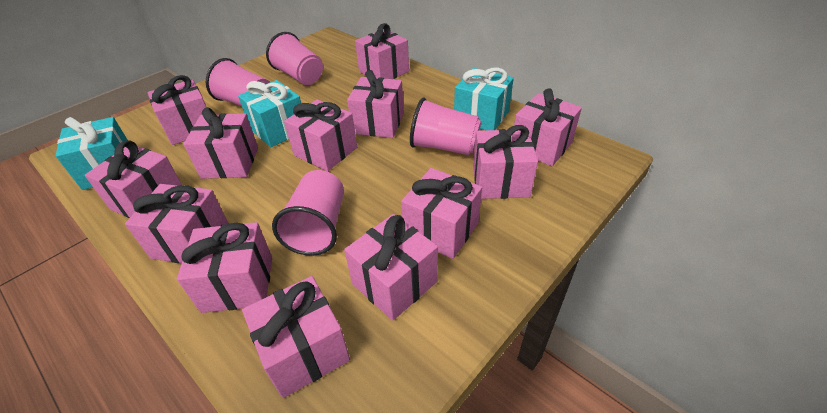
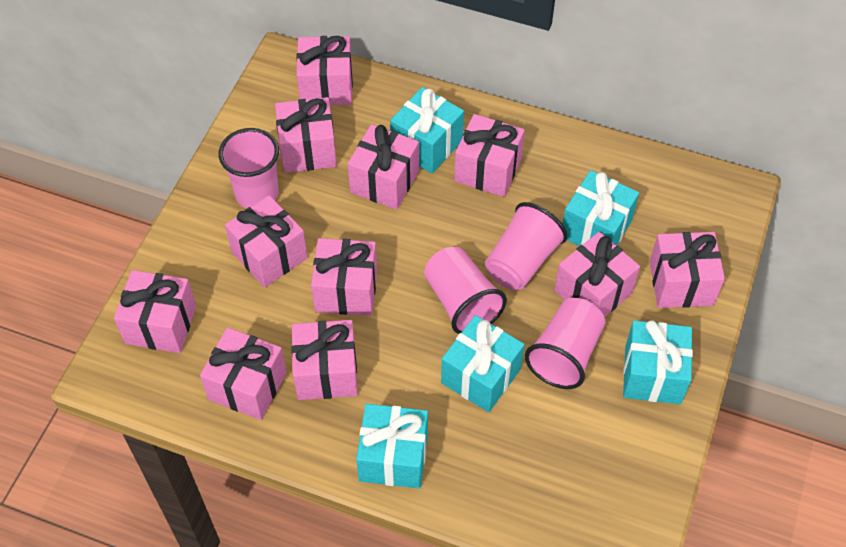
pink gift: 13 -> 11
turquoise gift: 3 -> 5

